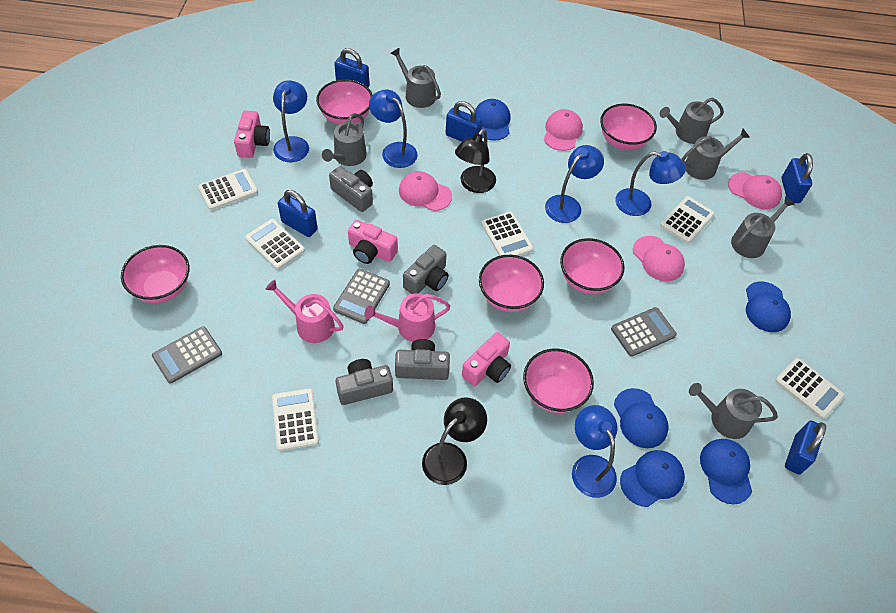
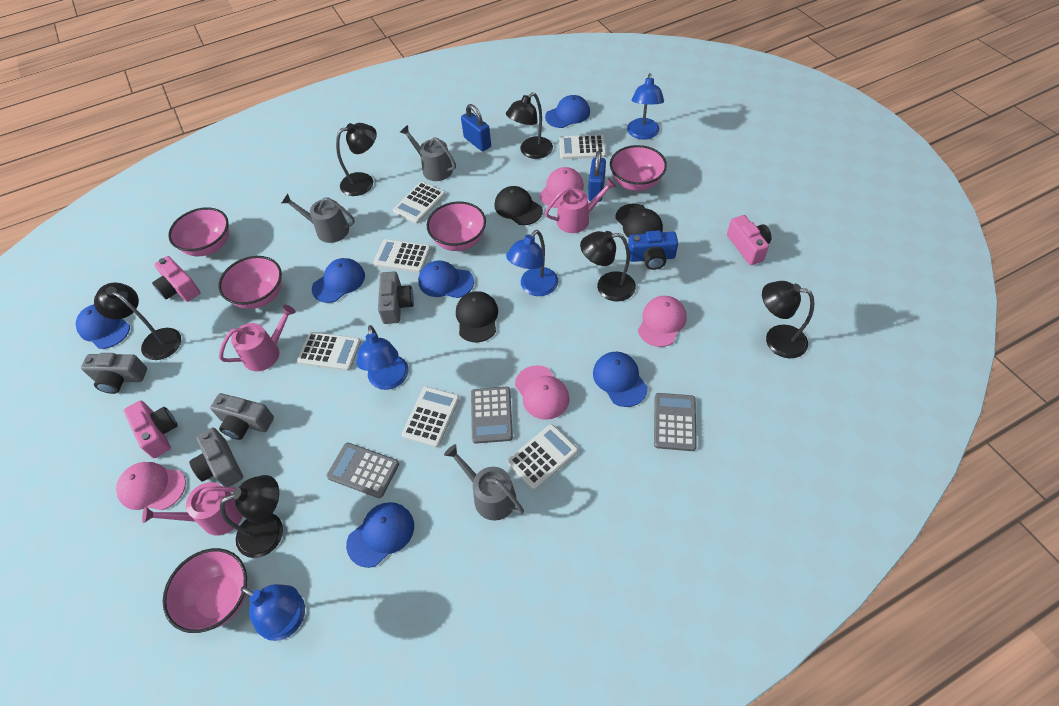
black cap: 0 -> 3
black lamp: 2 -> 6
blue camera: 0 -> 1
blue cap: 5 -> 6
blue lamp: 5 -> 4
blue padlock: 5 -> 2
grey watering can: 6 -> 3
pink bowl: 6 -> 5
pink watering can: 2 -> 3

